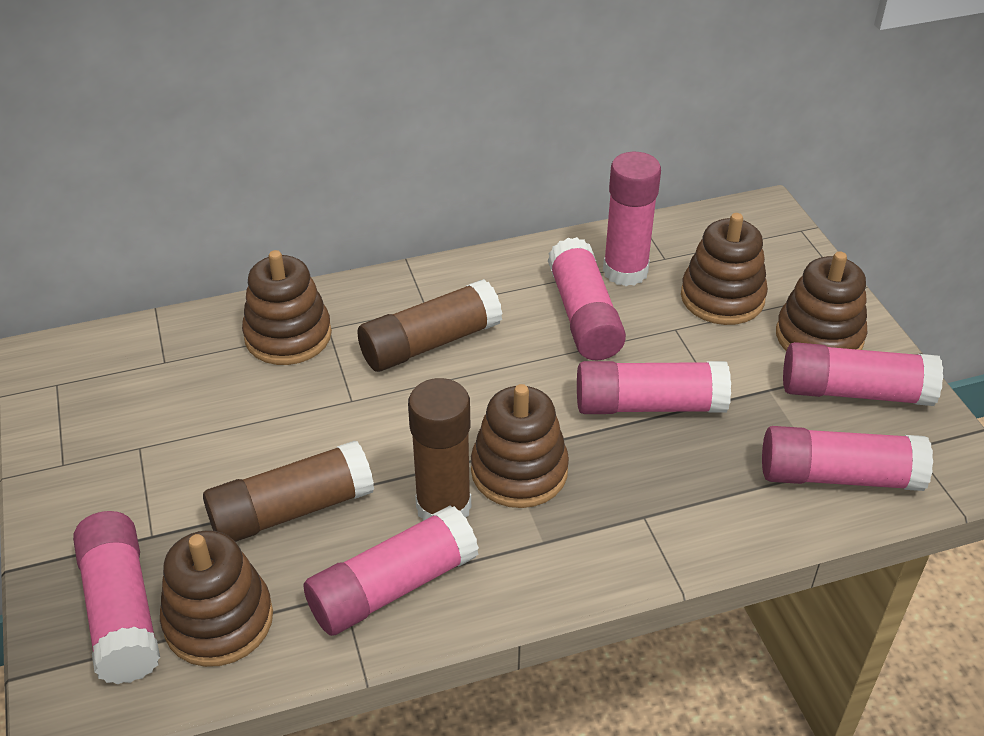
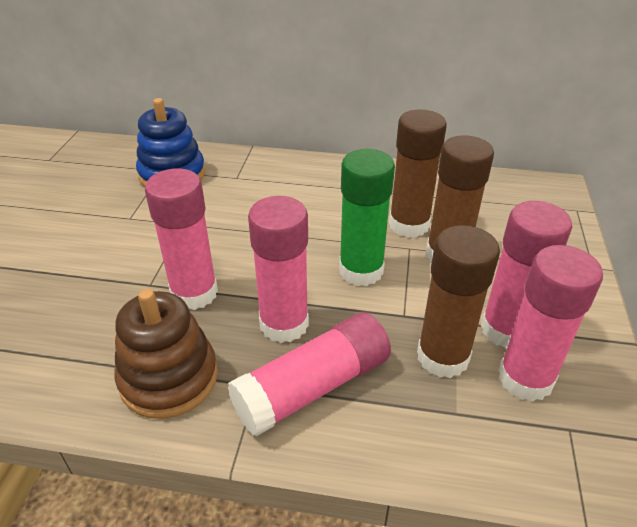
blue stacking toy: 0 -> 1
brown stacking toy: 5 -> 1
green glue stick: 0 -> 1
pink glue stick: 7 -> 5

